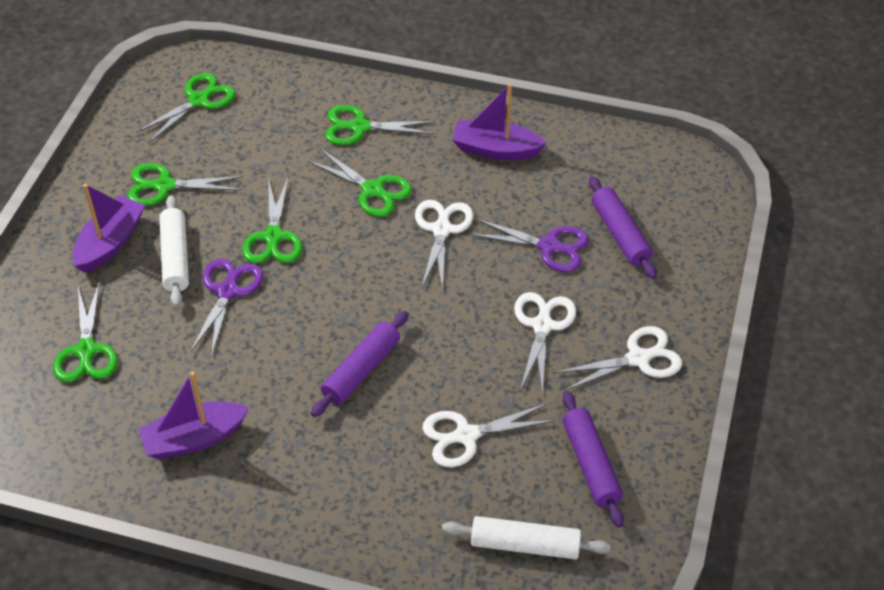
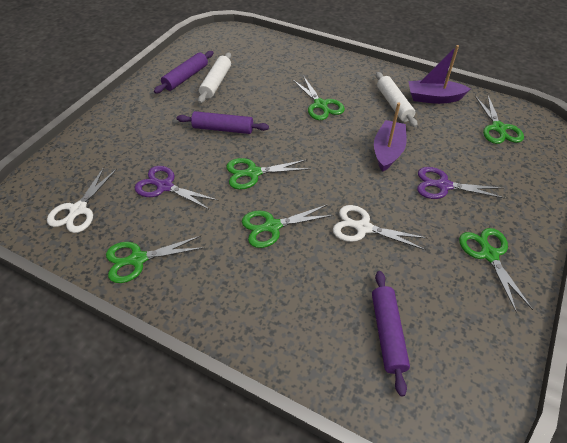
purple boat: 3 -> 2
white scissors: 4 -> 2

